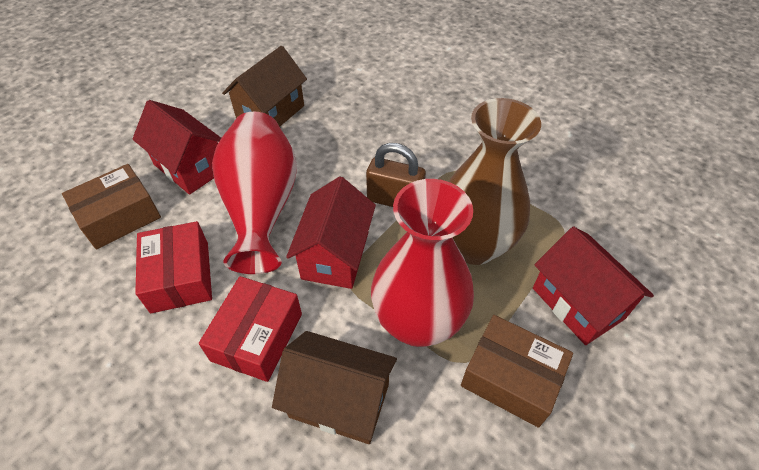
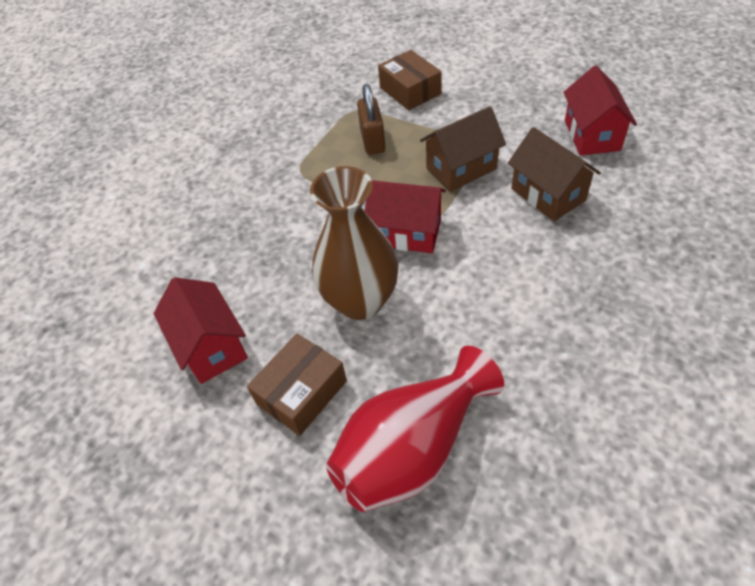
red box: 2 -> 0
red vase: 2 -> 1

